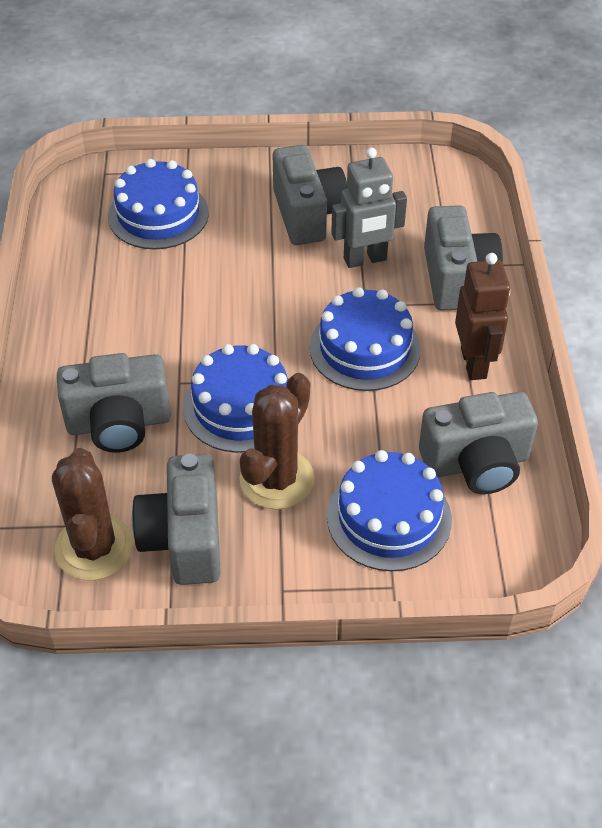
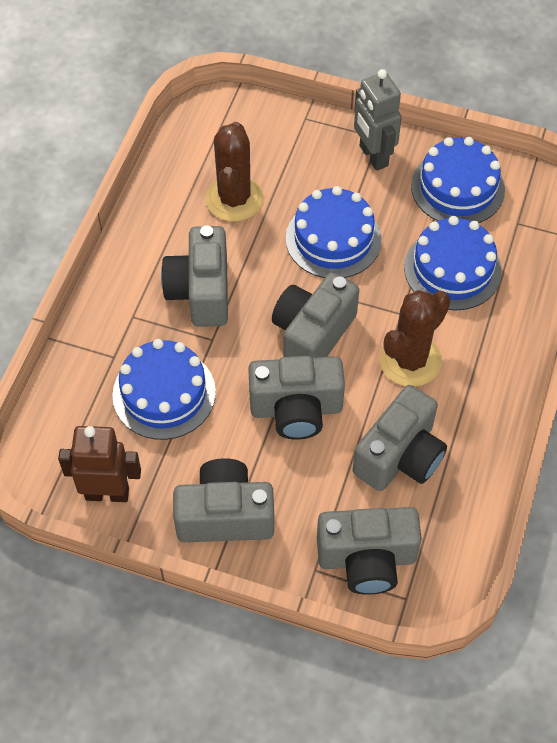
grey camera: 5 -> 6

